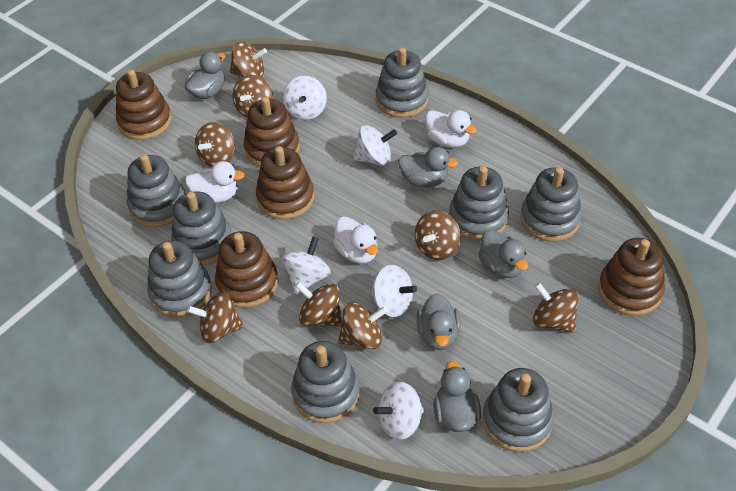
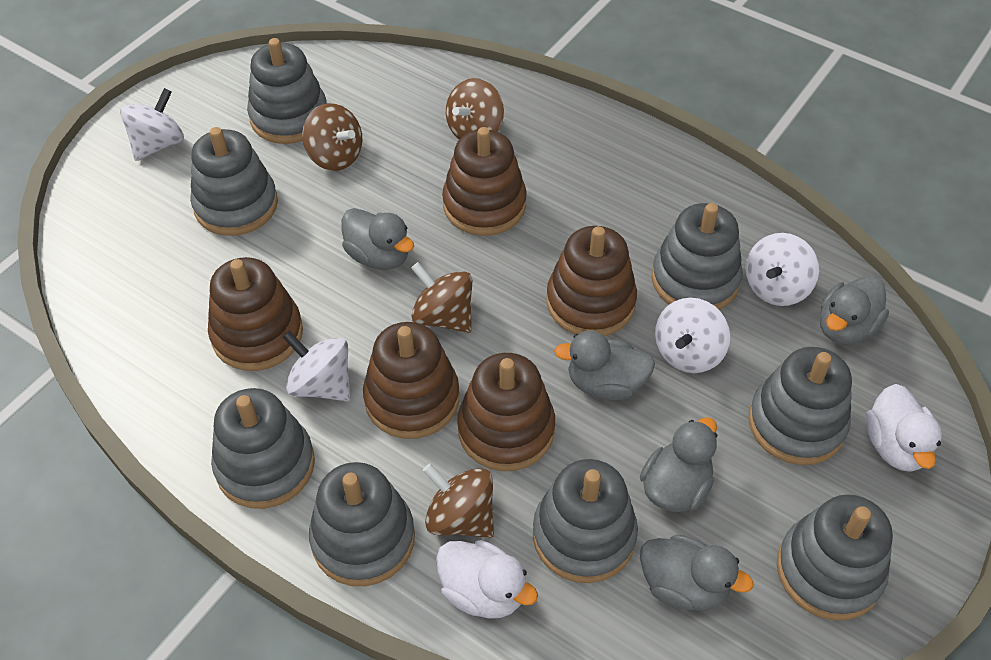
brown spinning top: 8 -> 4
white duck: 3 -> 2
white spinning top: 5 -> 4

